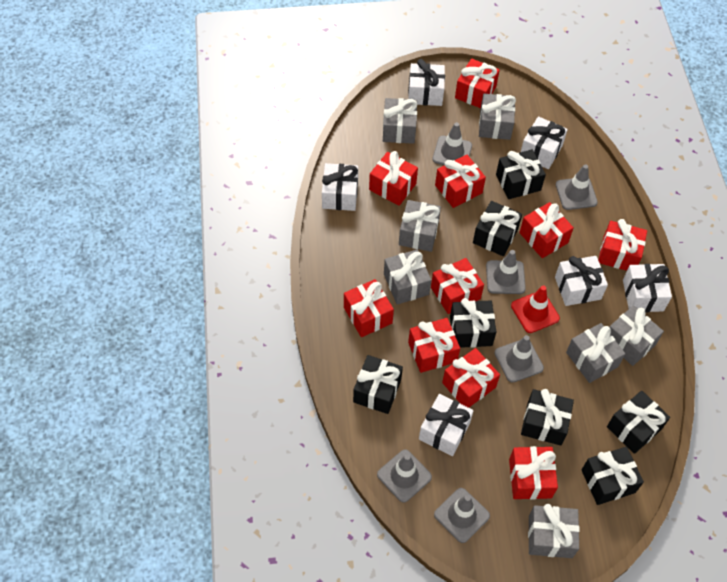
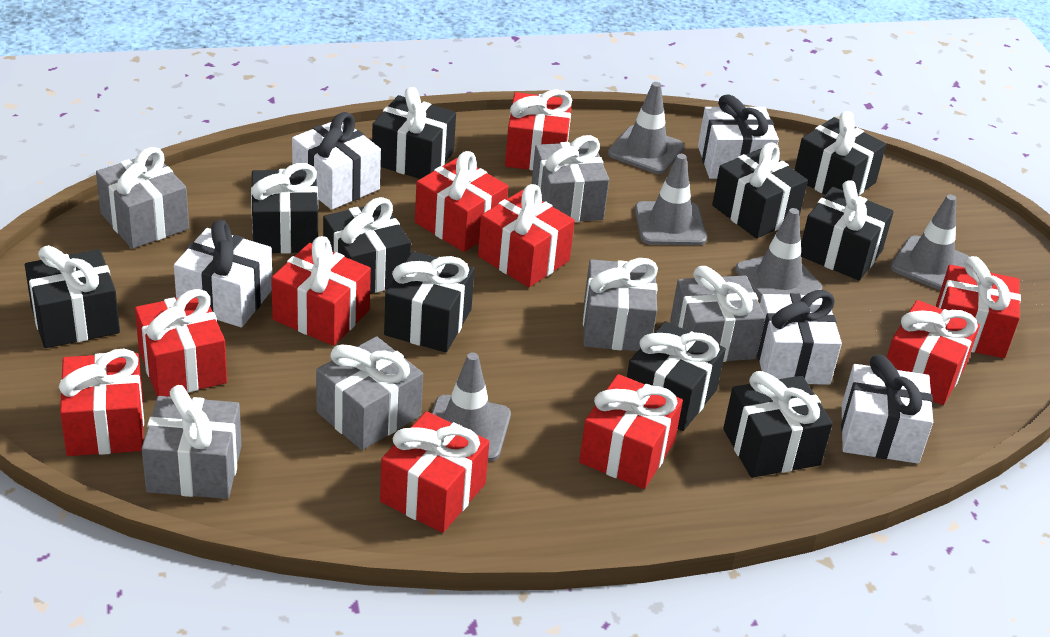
black gift: 7 -> 10
grey gift: 7 -> 6
grey traffic cone: 6 -> 5
red traffic cone: 1 -> 0
white gift: 6 -> 5

